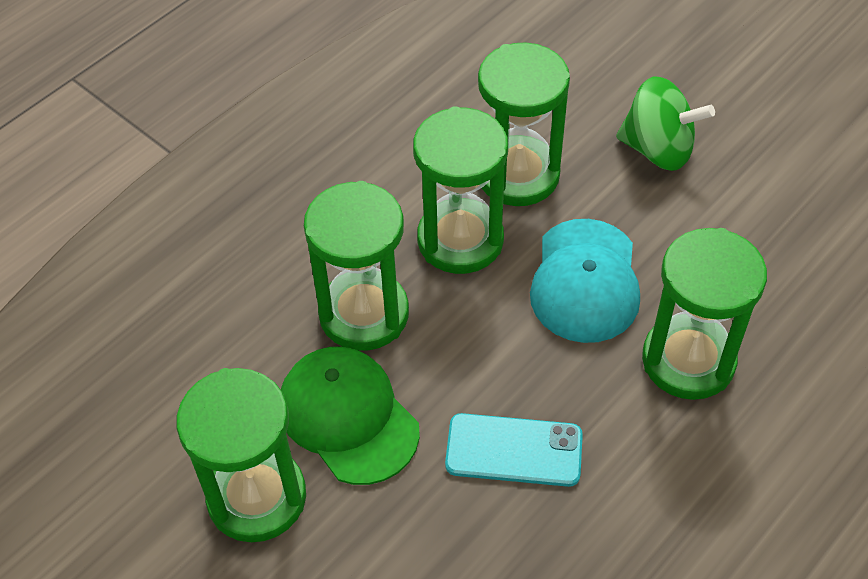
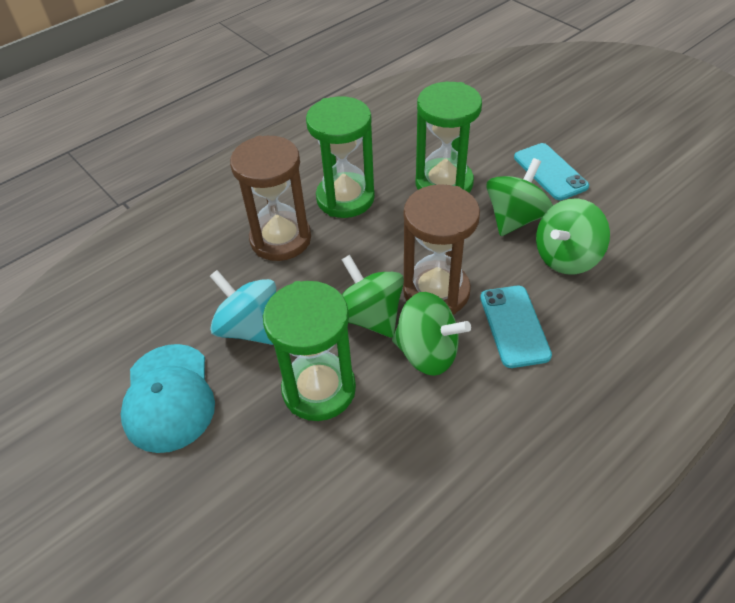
brown hourglass: 0 -> 2
green cap: 1 -> 0
green hourglass: 5 -> 3
green spinning top: 1 -> 4
turquoise phone: 1 -> 2
turquoise spinning top: 0 -> 1

